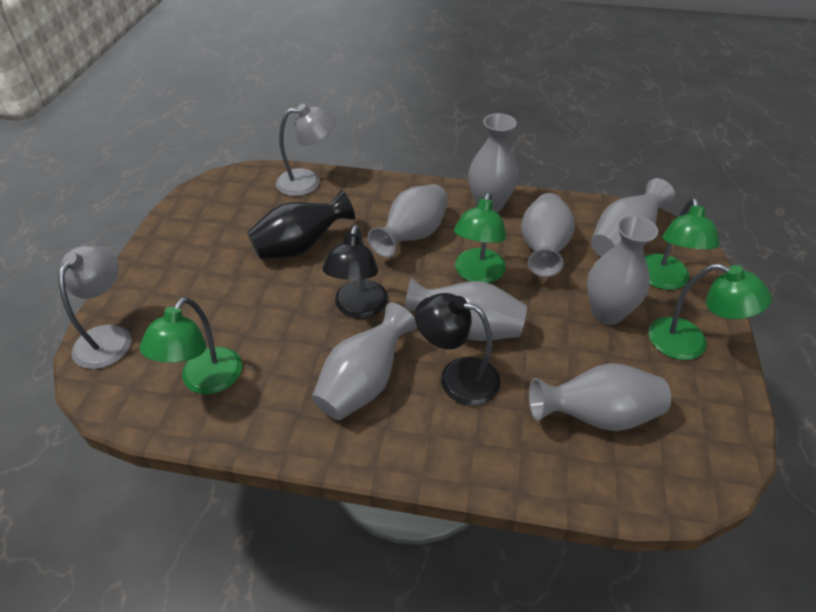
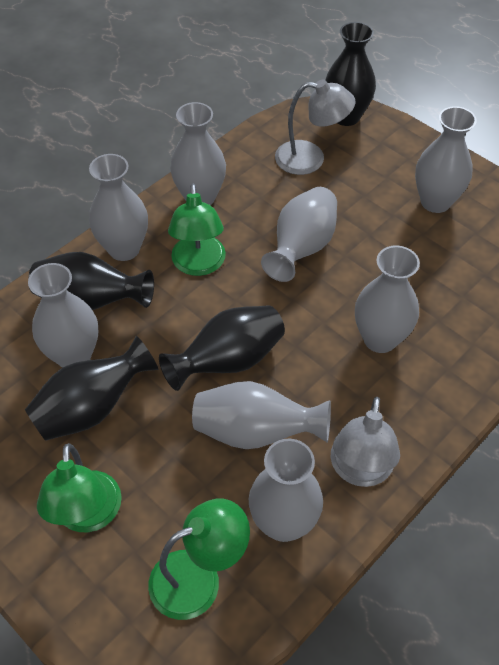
black lamp: 2 -> 0
black vase: 1 -> 4
green lamp: 4 -> 3

